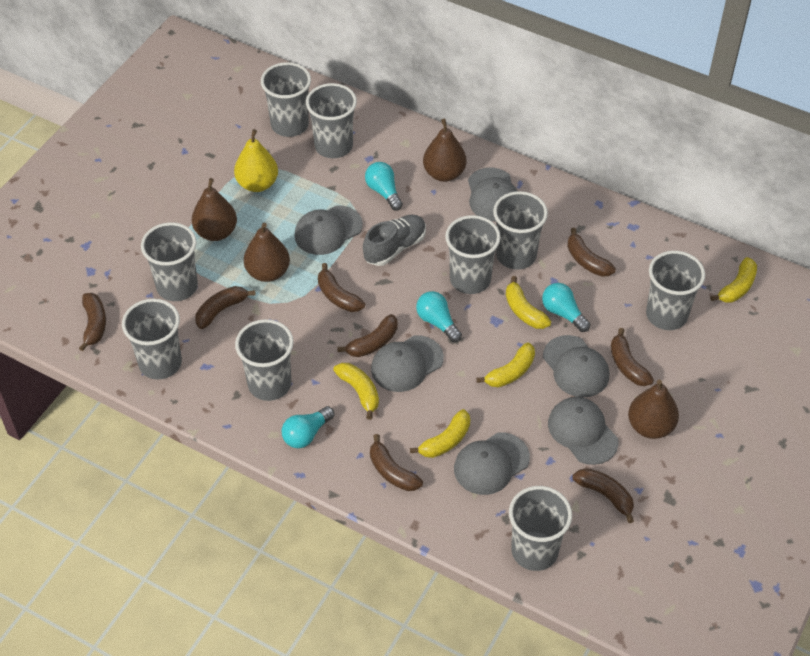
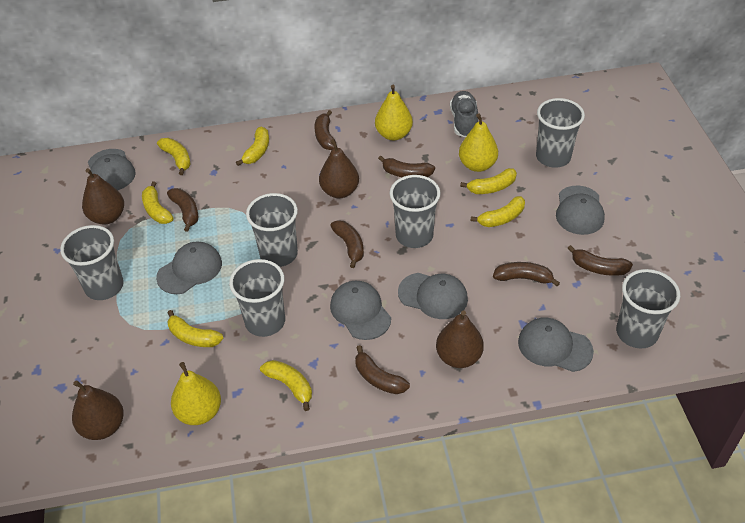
brown banana: 8 -> 7
grey cup: 9 -> 6
turquoise light bulb: 4 -> 0
yellow banana: 5 -> 7
yellow pear: 1 -> 3

